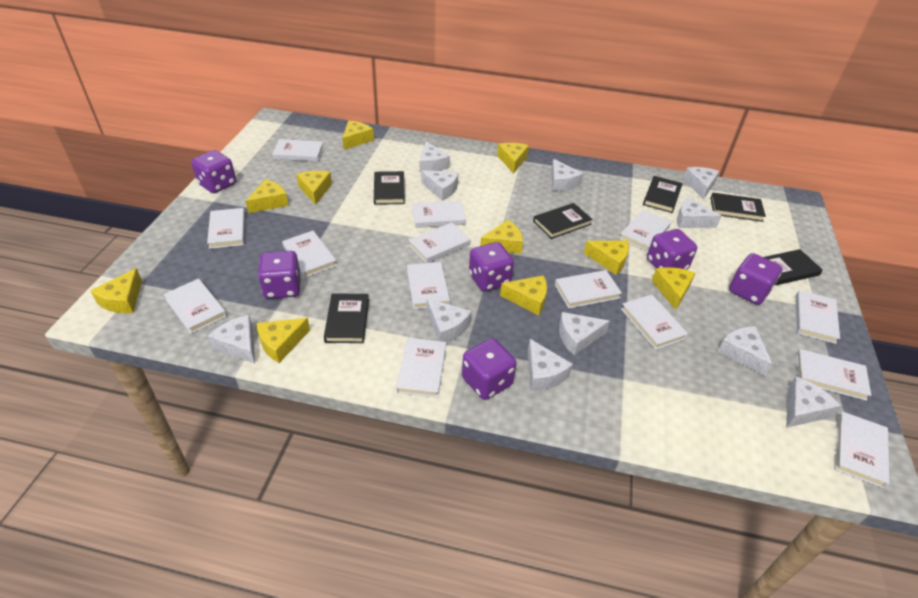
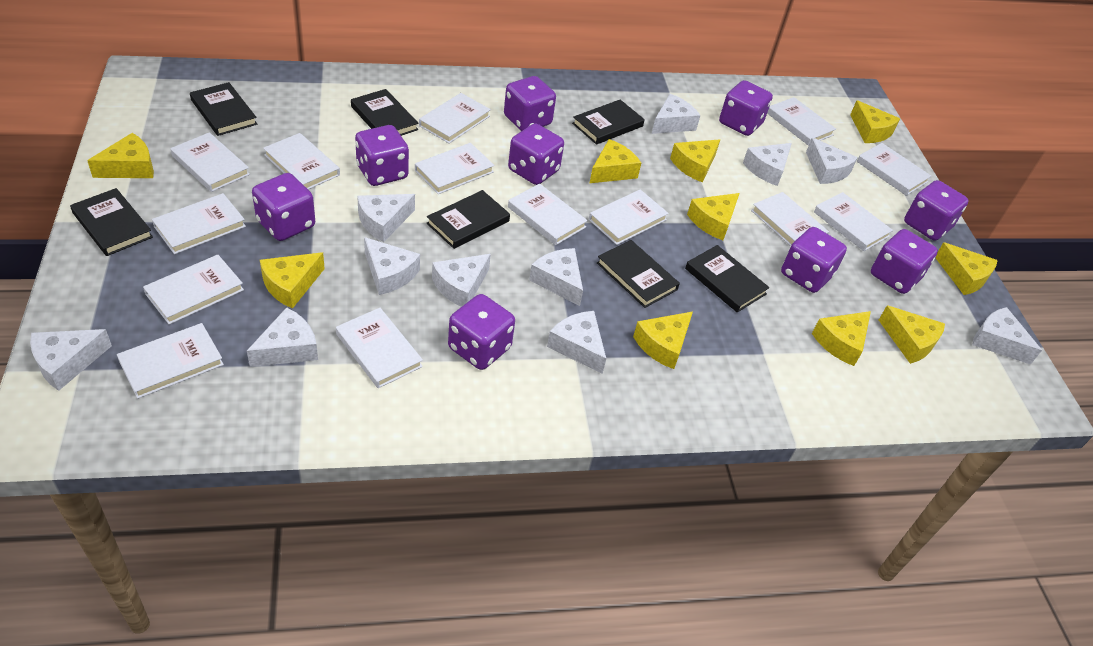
black book: 6 -> 7
purple dice: 6 -> 9

